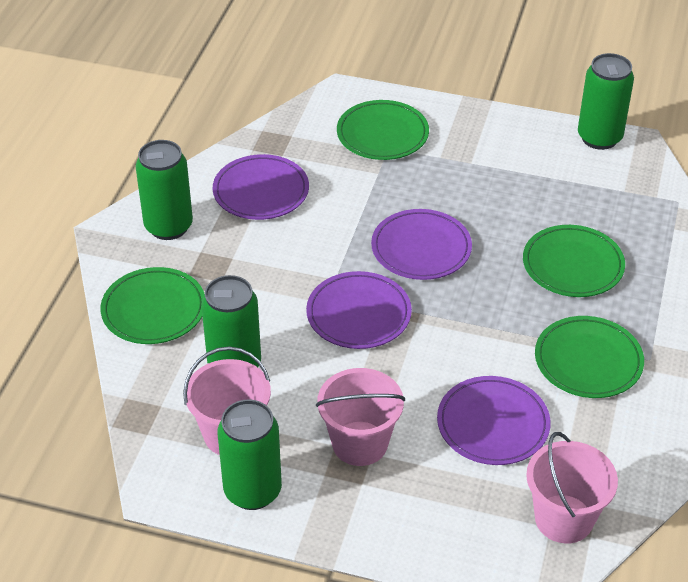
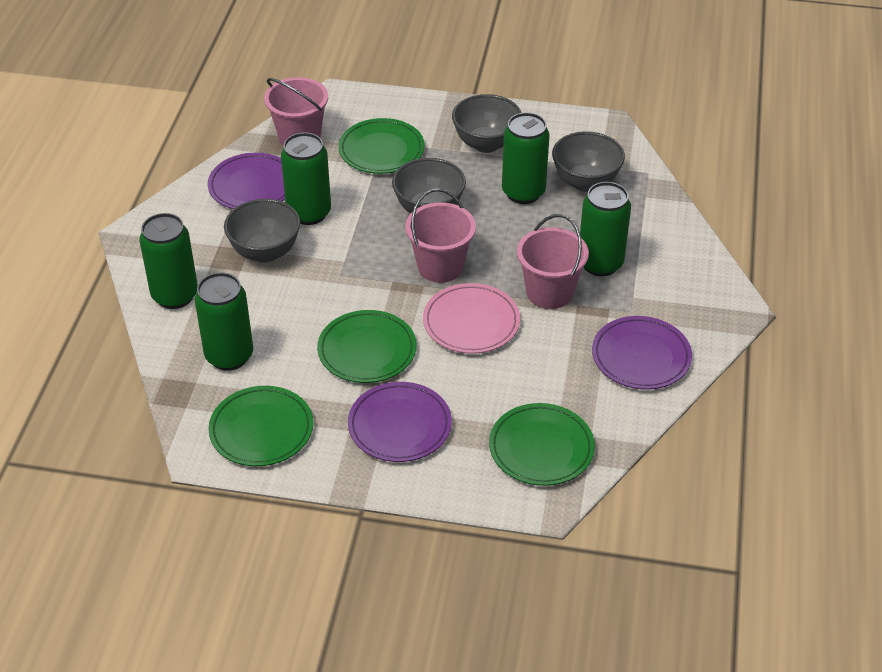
green can: 4 -> 5
grey bowl: 0 -> 4
pink plate: 0 -> 1
purple plate: 4 -> 3

